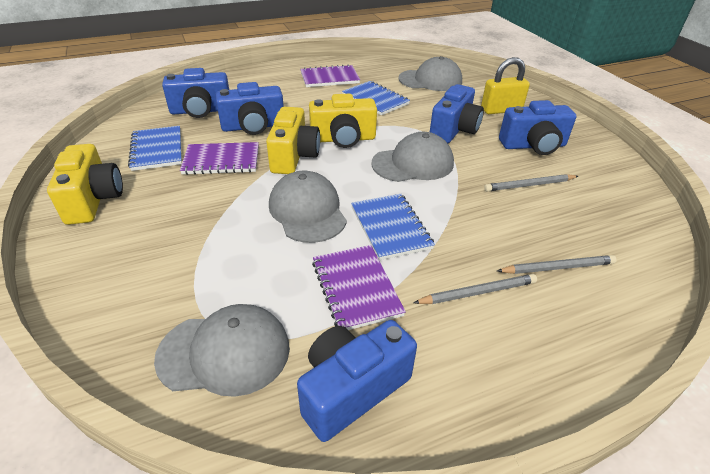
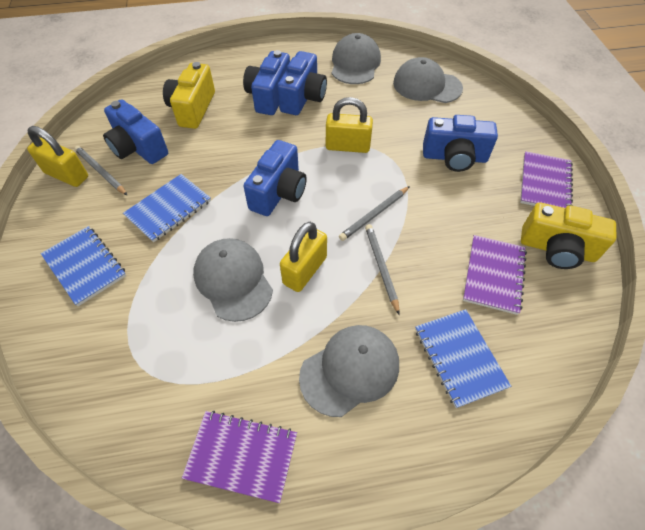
yellow camera: 3 -> 2
yellow padlock: 1 -> 3

